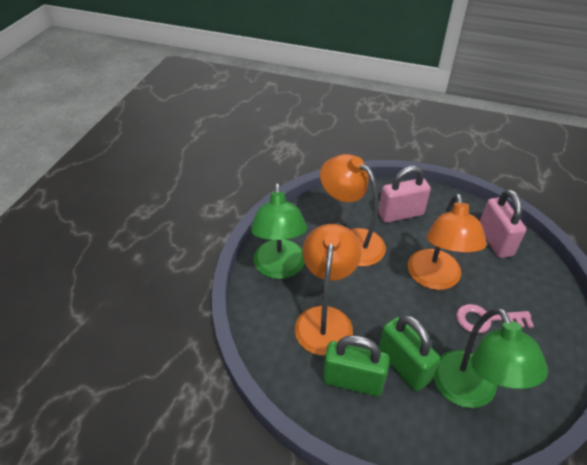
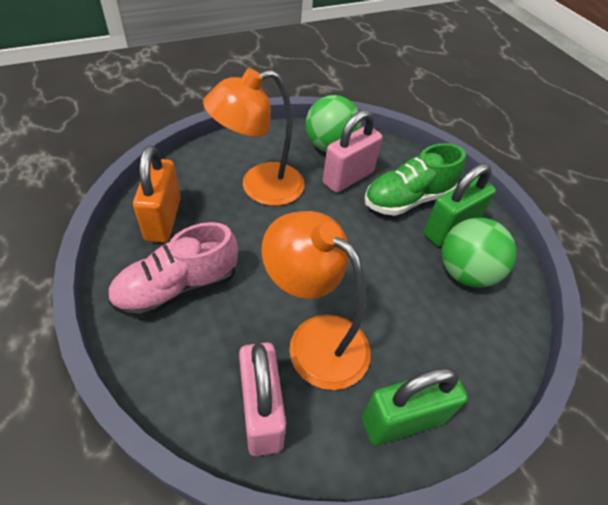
green ball: 0 -> 2
green lamp: 2 -> 0
green shoe: 0 -> 1
orange lamp: 3 -> 2
orange padlock: 0 -> 1
pink key: 1 -> 0
pink shoe: 0 -> 1

